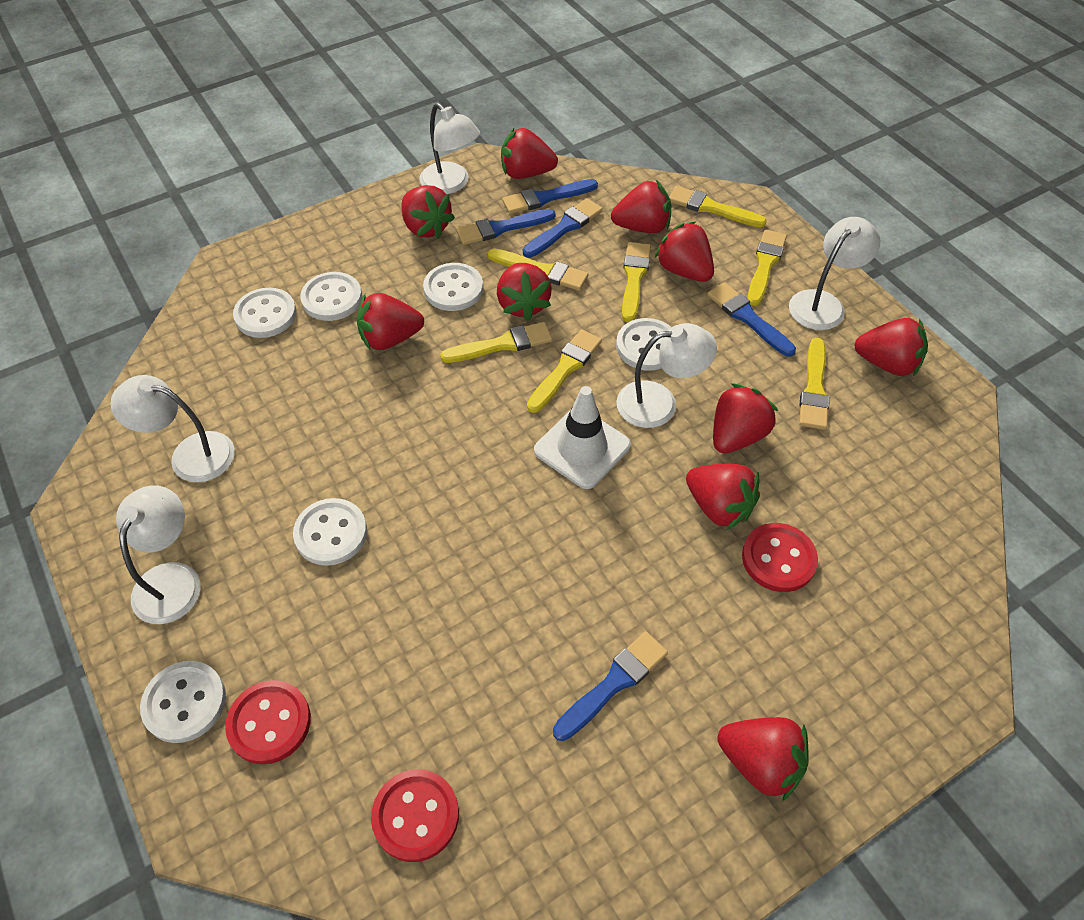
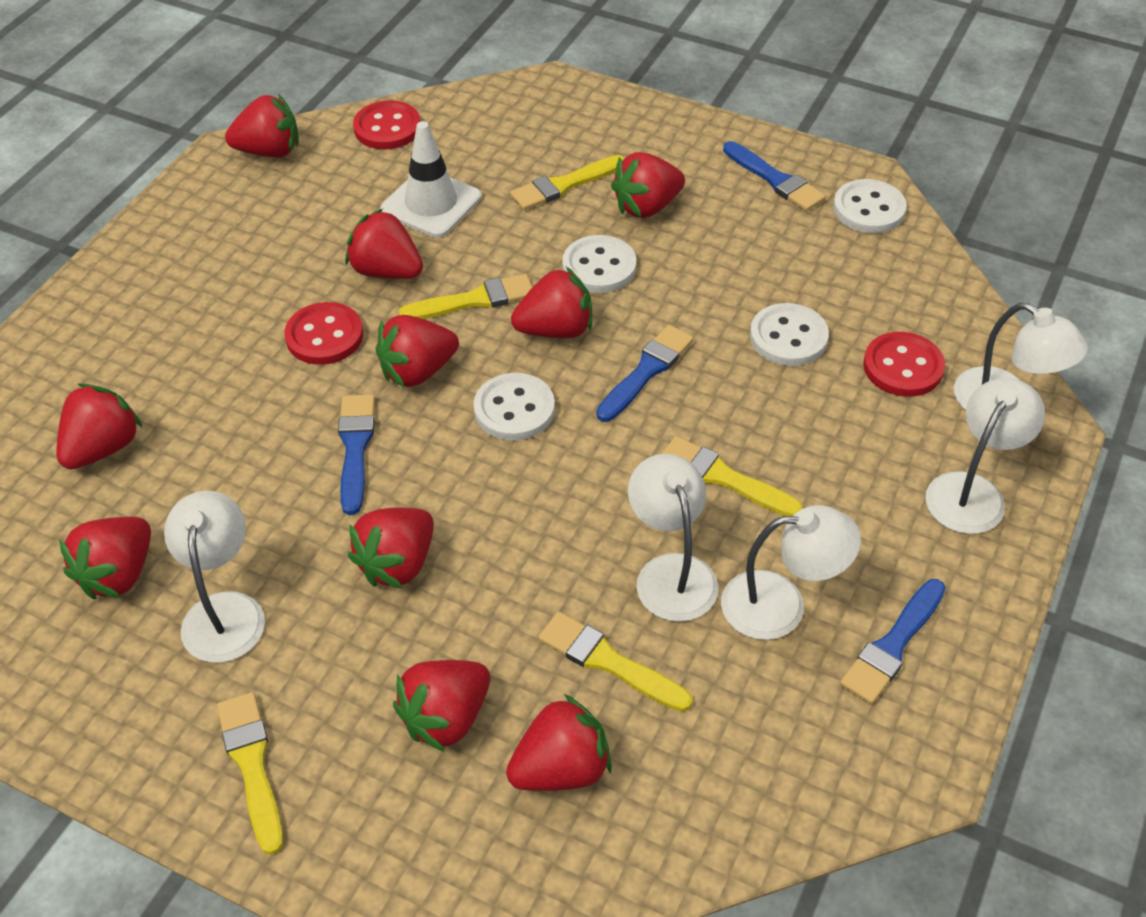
blue brush: 5 -> 4
white button: 6 -> 4
yellow brush: 7 -> 5

